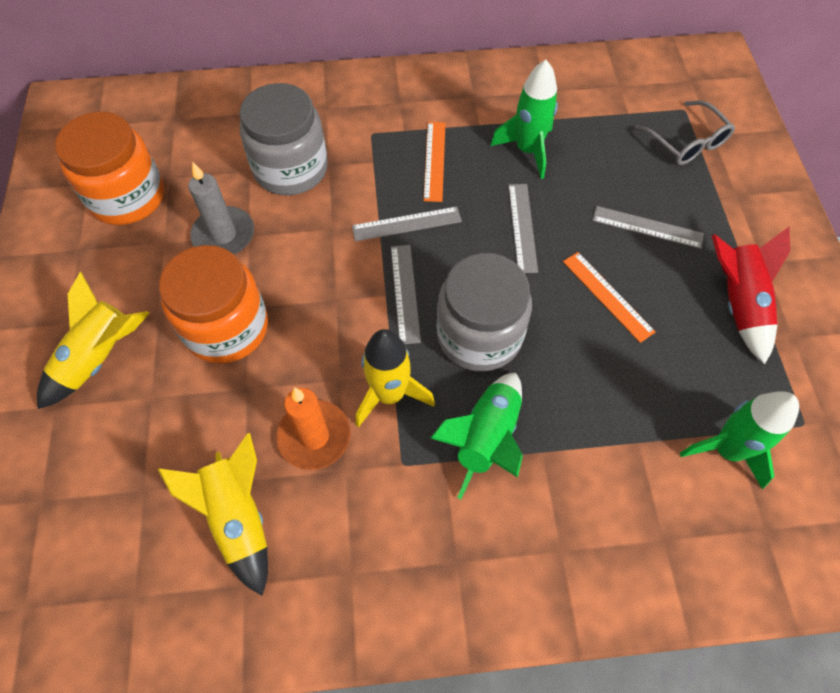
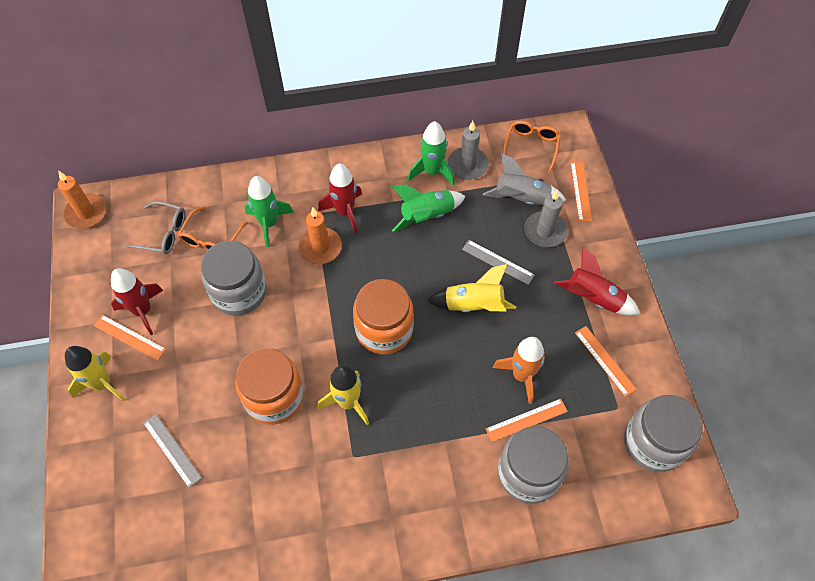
grey candle: 1 -> 2
grey jar: 2 -> 3
grey rocket: 0 -> 1
grey ruler: 4 -> 2
orange candle: 1 -> 2
orange glasses: 0 -> 2
orange rocket: 0 -> 1
orange ruler: 2 -> 4
red rocket: 1 -> 3

